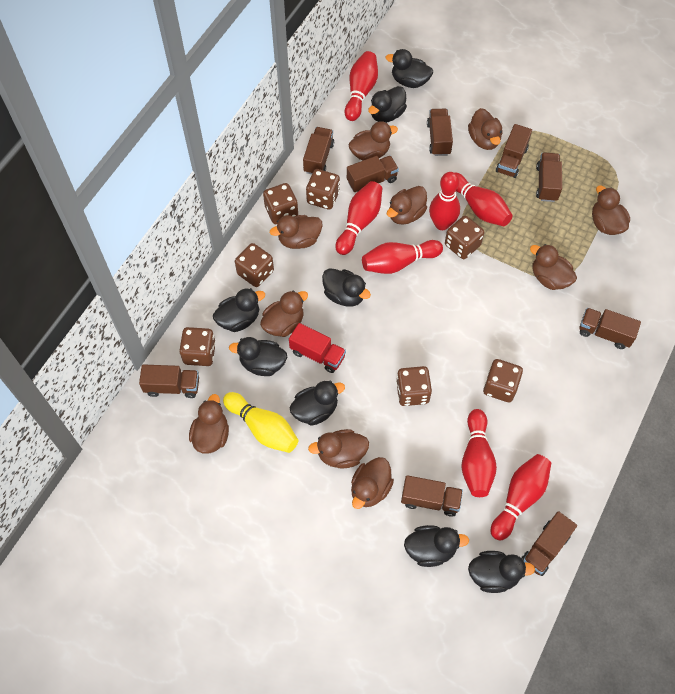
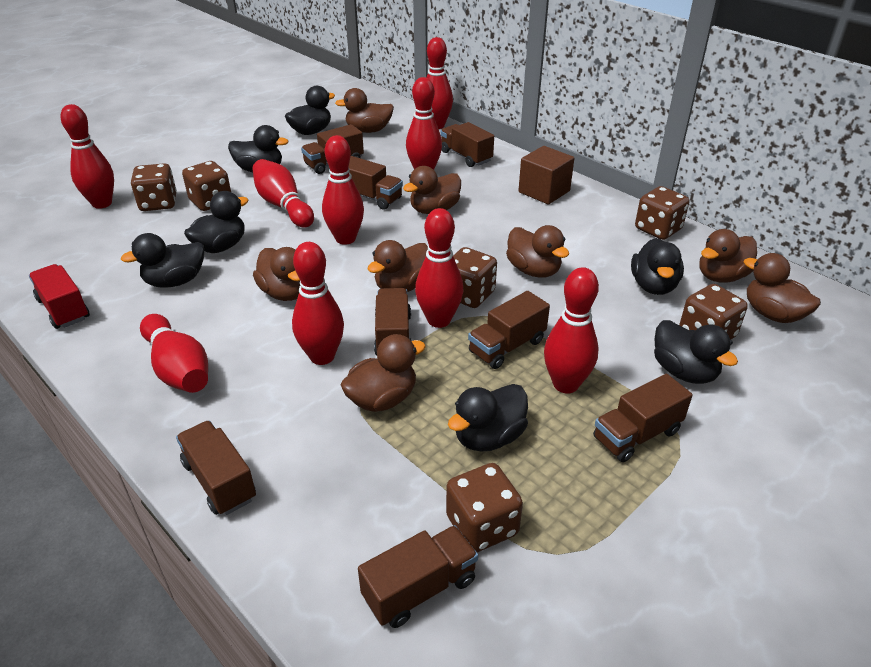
black duck: 8 -> 7
brown cube: 0 -> 1
brown dice: 7 -> 6
brown duck: 10 -> 8
brown truck: 9 -> 8
red bowling pin: 7 -> 9
yellow bowling pin: 1 -> 0

